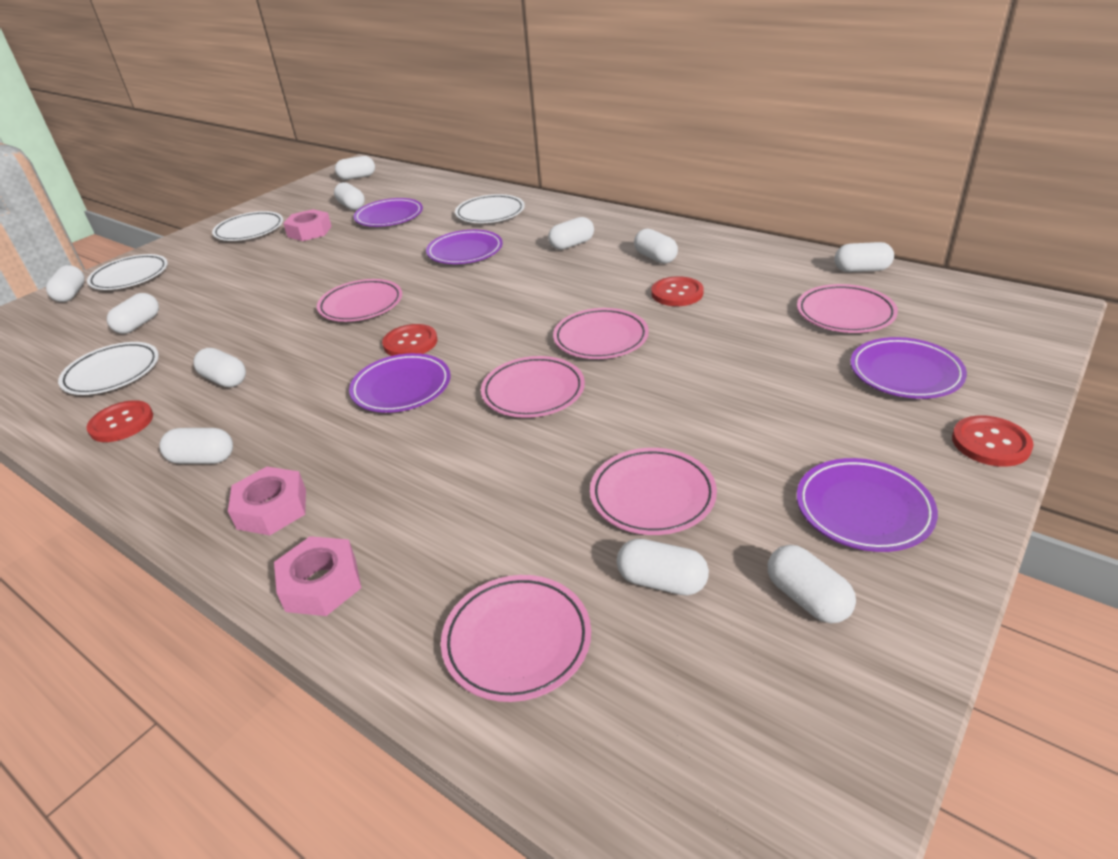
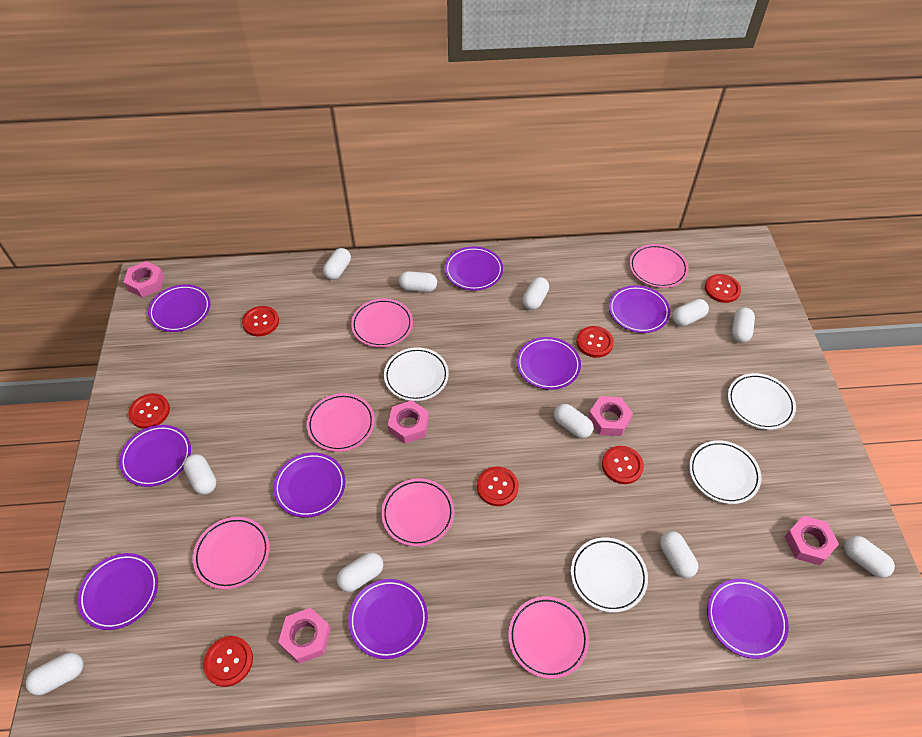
pink nut: 3 -> 5
purple plate: 5 -> 9
red button: 4 -> 7

